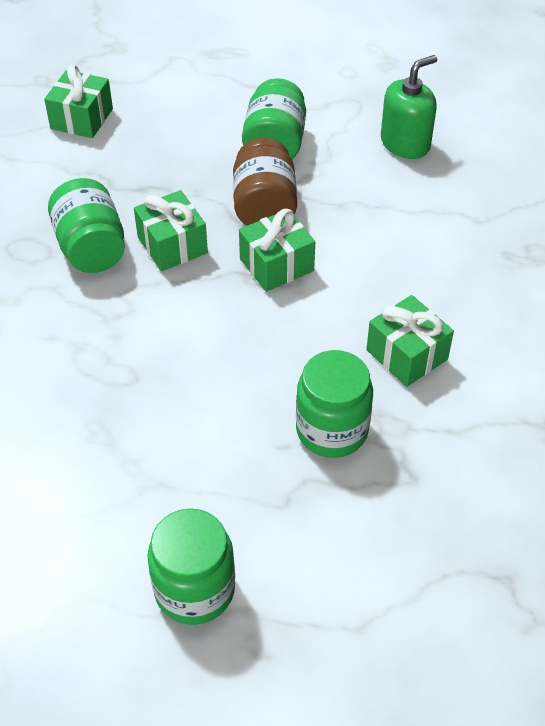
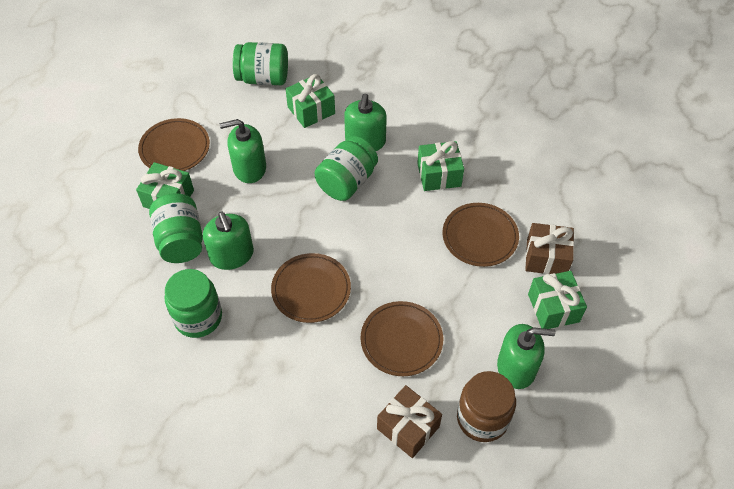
brown gift: 0 -> 2
brown plate: 0 -> 4
green soap dispenser: 1 -> 4

